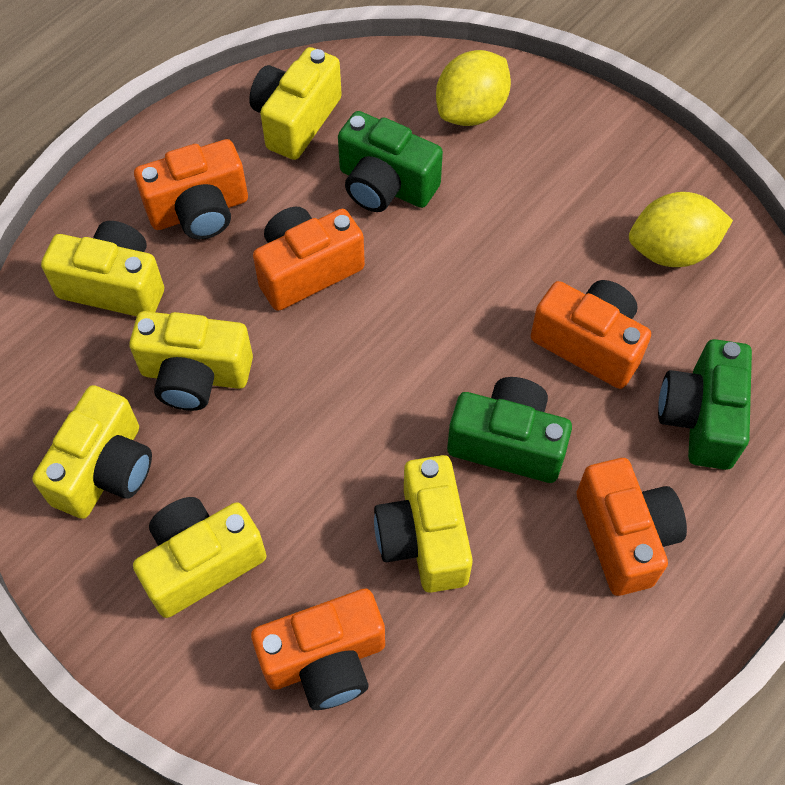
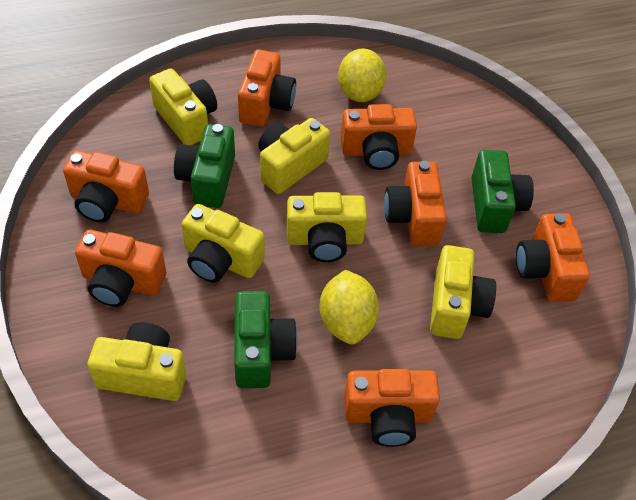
orange camera: 5 -> 7

